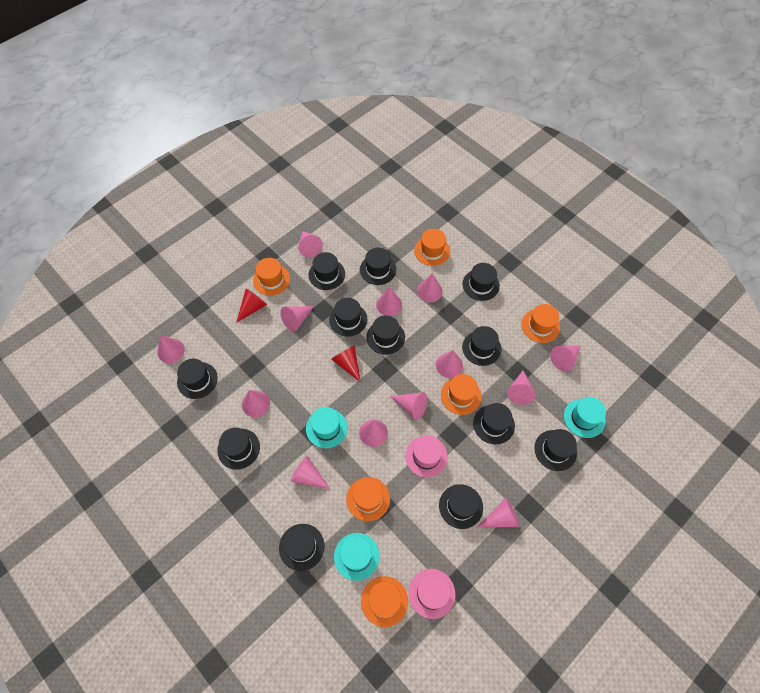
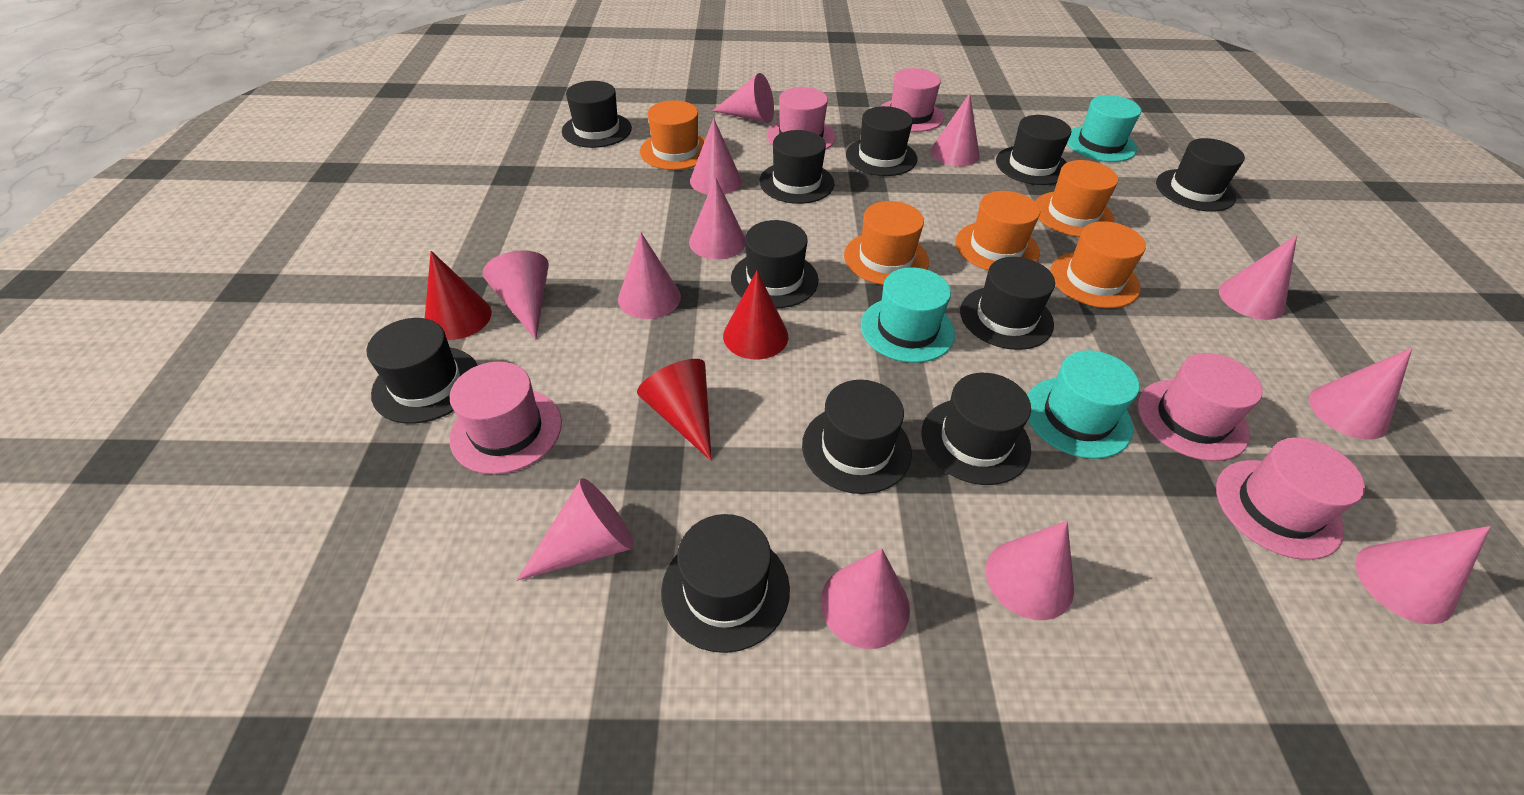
black hat: 12 -> 11
orange hat: 6 -> 5
pink cone: 13 -> 12
pink hat: 2 -> 5
red cone: 2 -> 3

